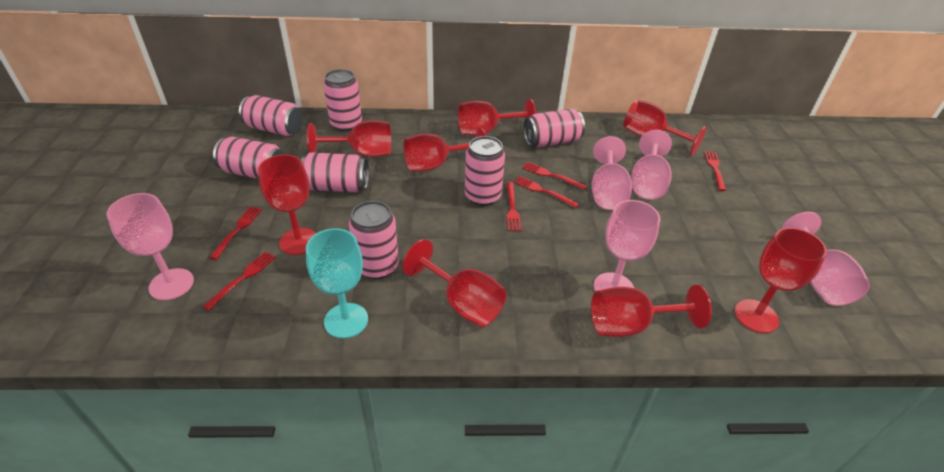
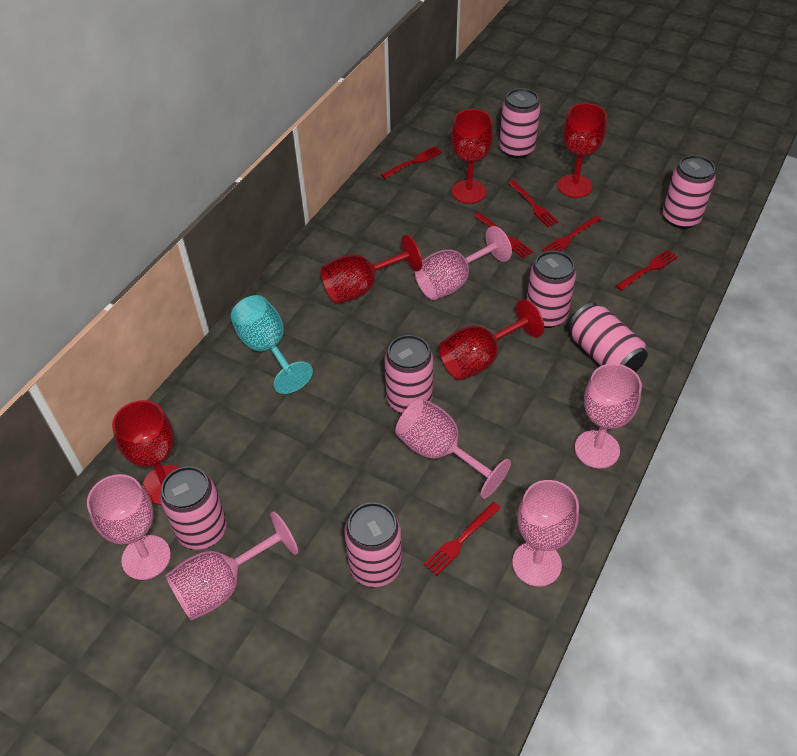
pink goblet: 5 -> 6
red goblet: 8 -> 5

